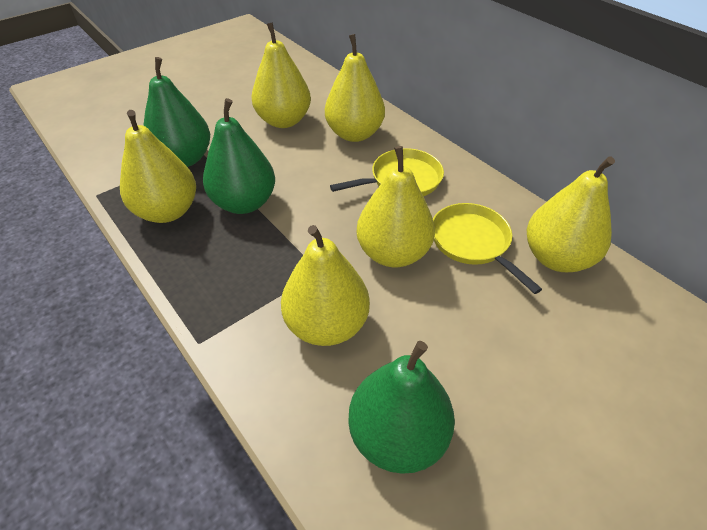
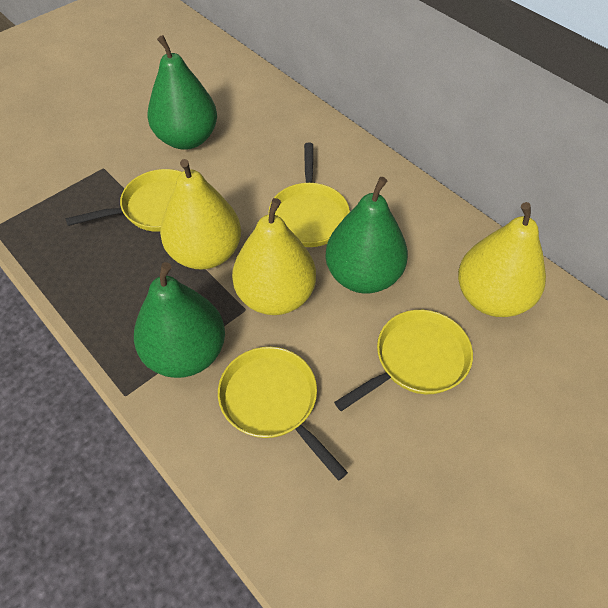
yellow pan: 2 -> 4
yellow pear: 6 -> 3

